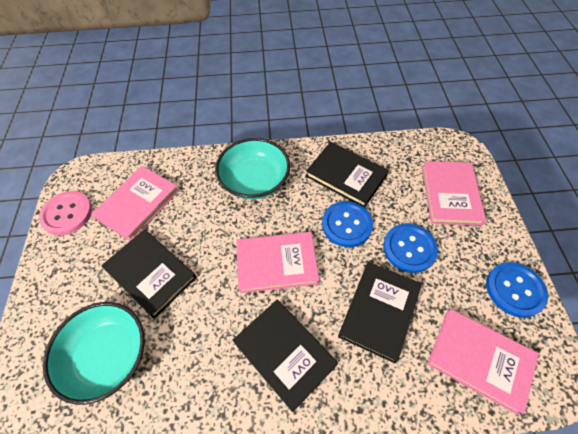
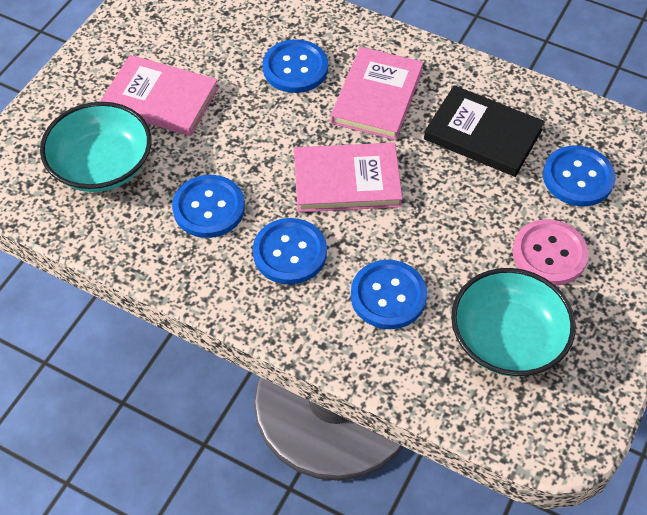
black book: 4 -> 1
blue button: 3 -> 5
pink book: 4 -> 3

